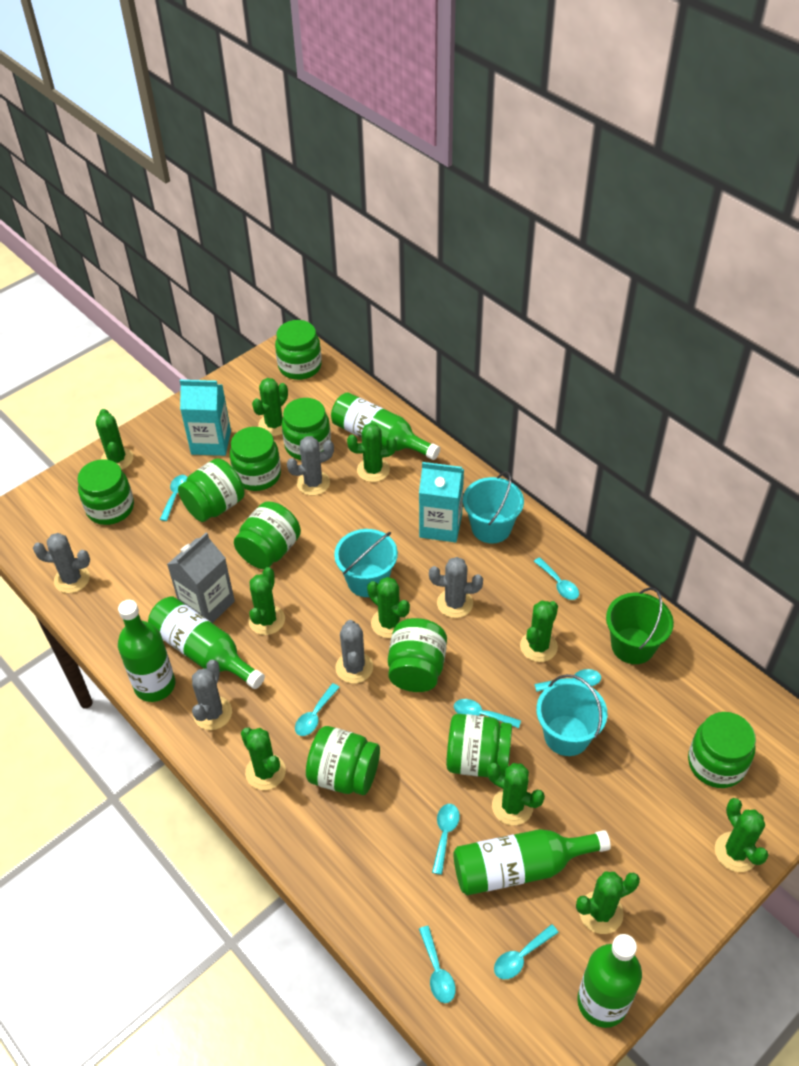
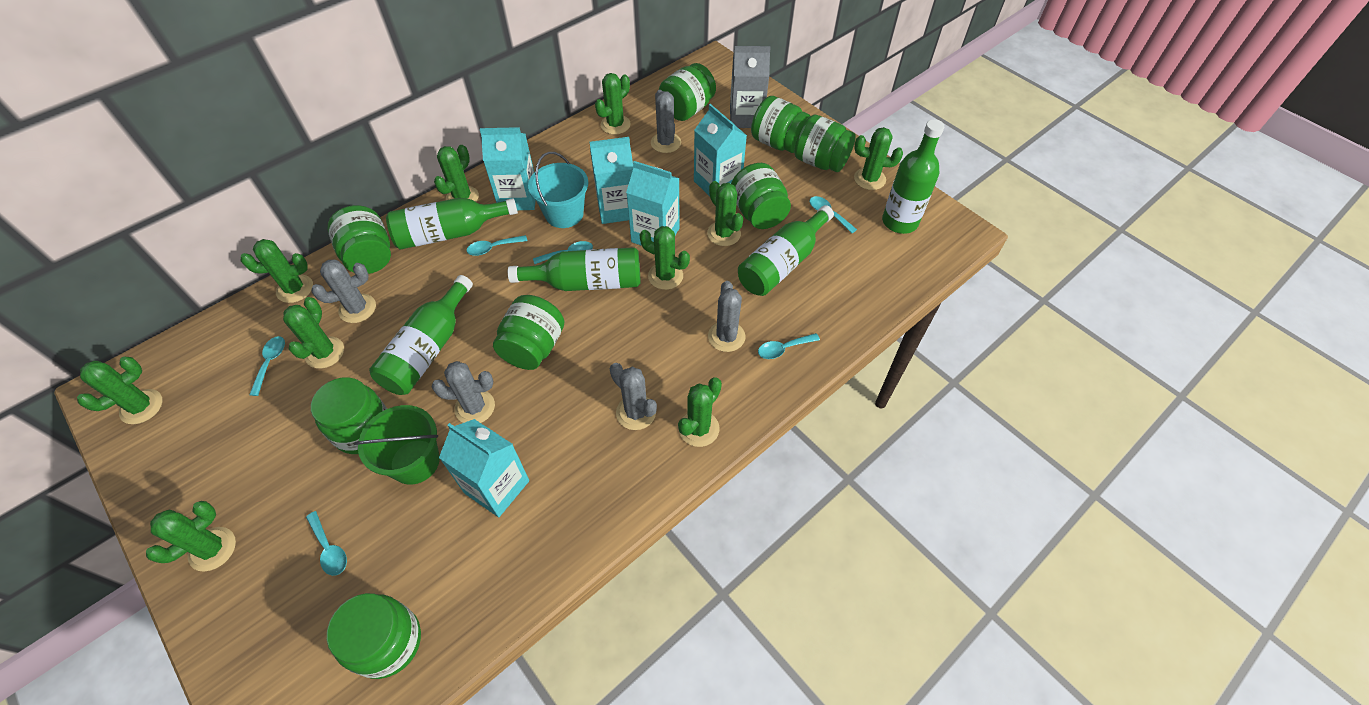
green jar: 10 -> 8
turquoise bucket: 3 -> 1
turquoise carton: 2 -> 5
turquoise spoon: 8 -> 6

